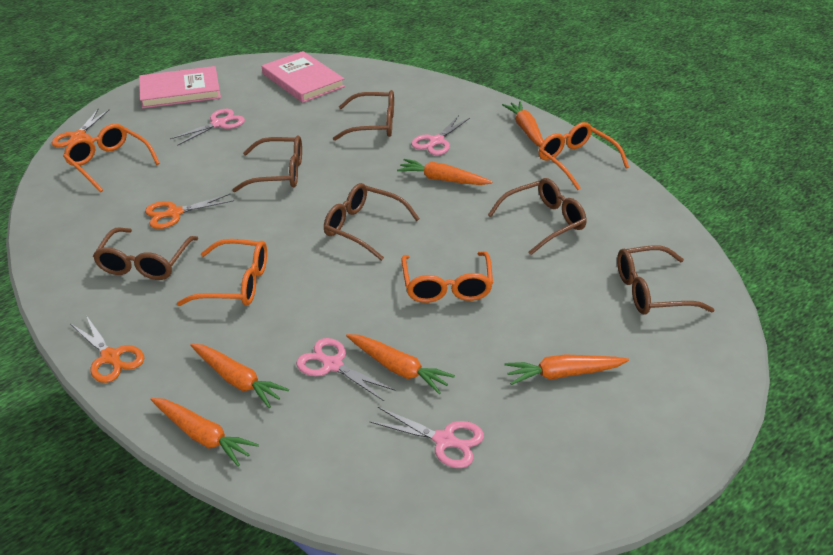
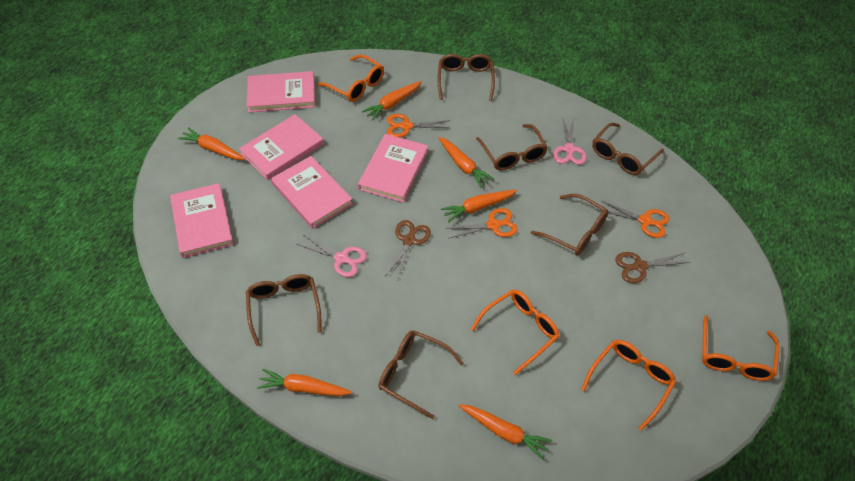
brown scissors: 0 -> 2
pink book: 2 -> 5
pink scissors: 4 -> 2

